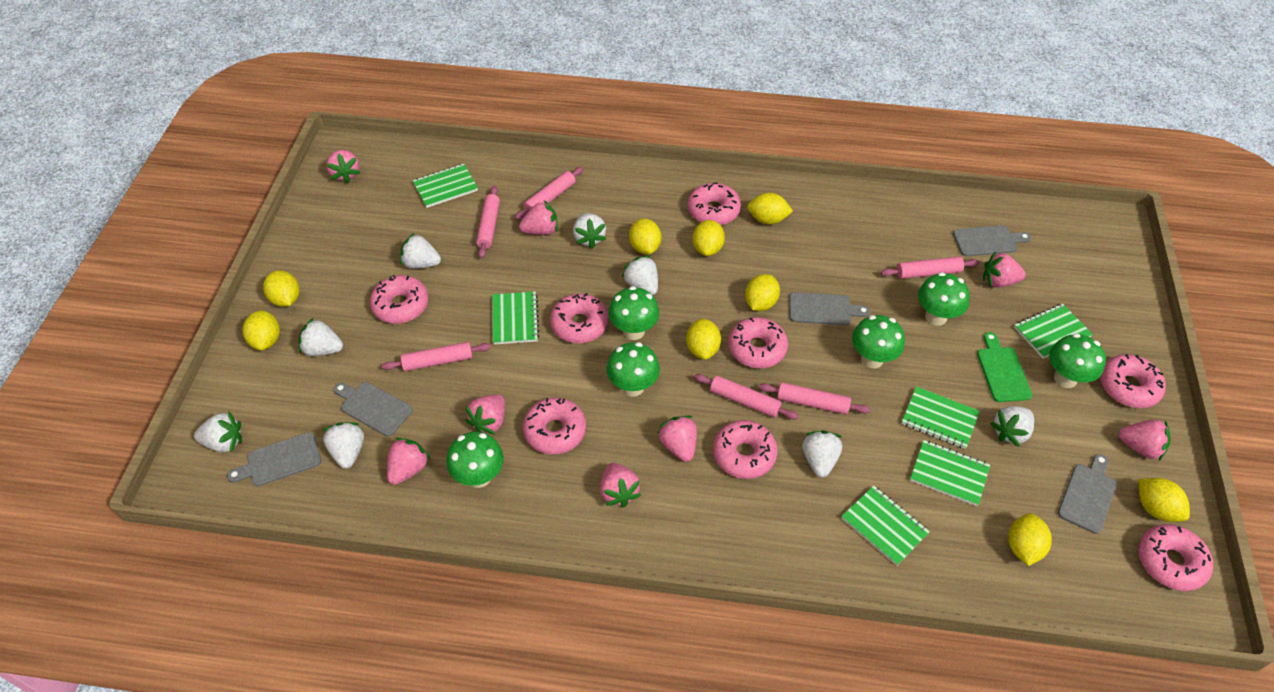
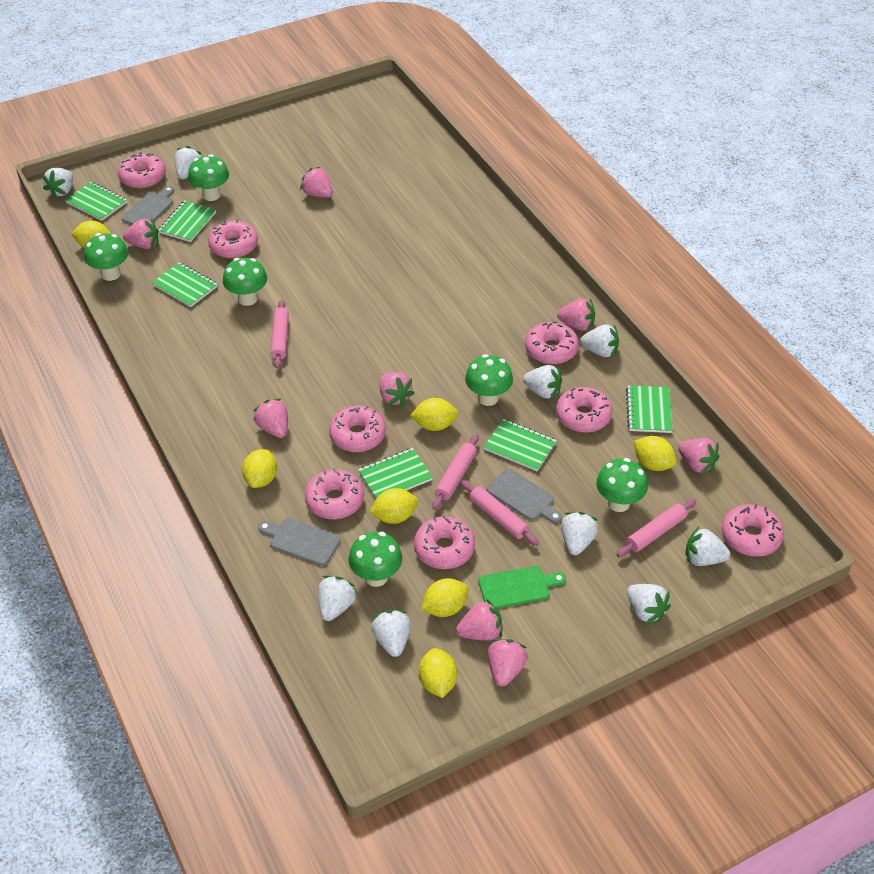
grey cutting board: 5 -> 3
pink rolling pin: 6 -> 4
white strawberry: 8 -> 9
yellow lemon: 9 -> 7

